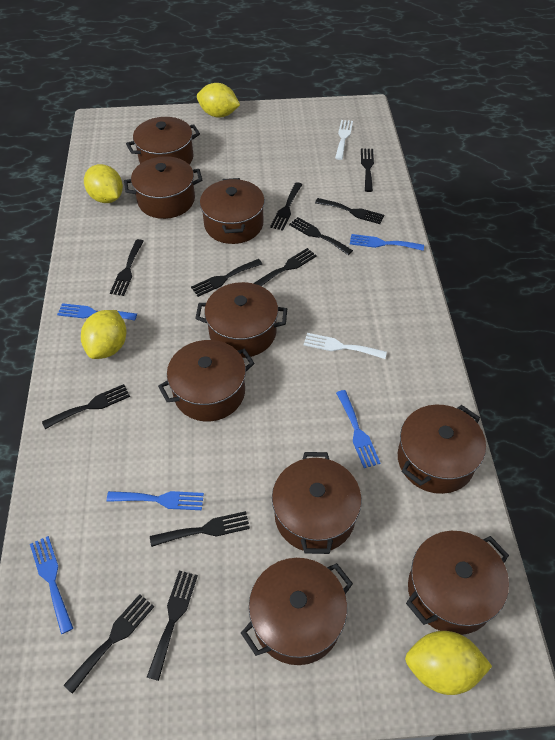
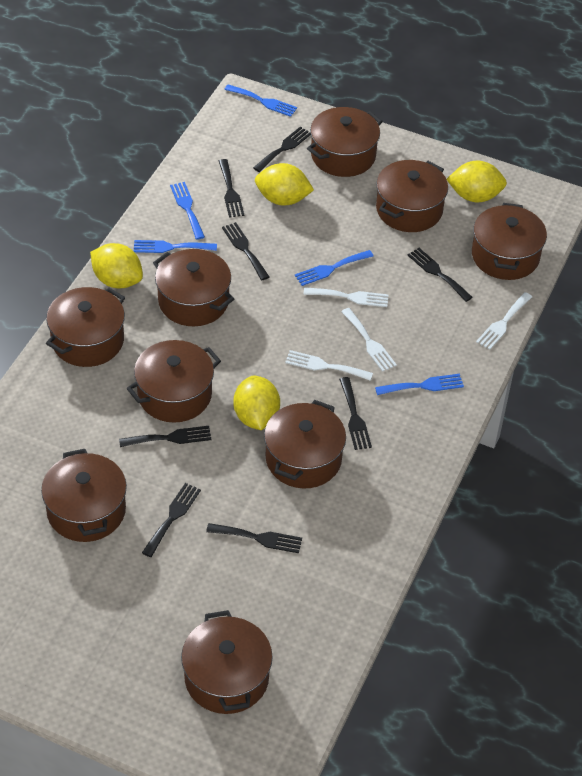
black fork: 11 -> 8
white fork: 2 -> 4

